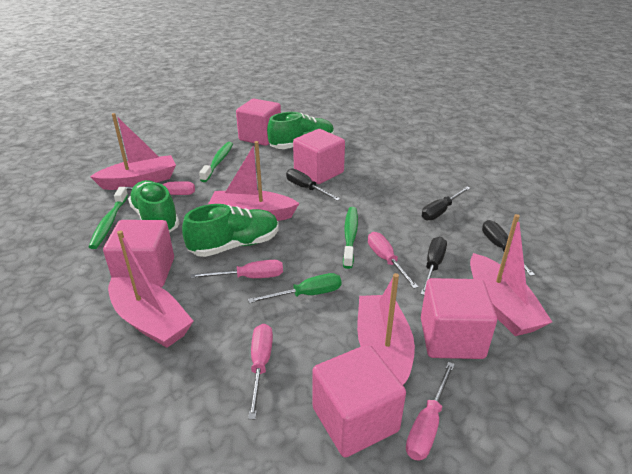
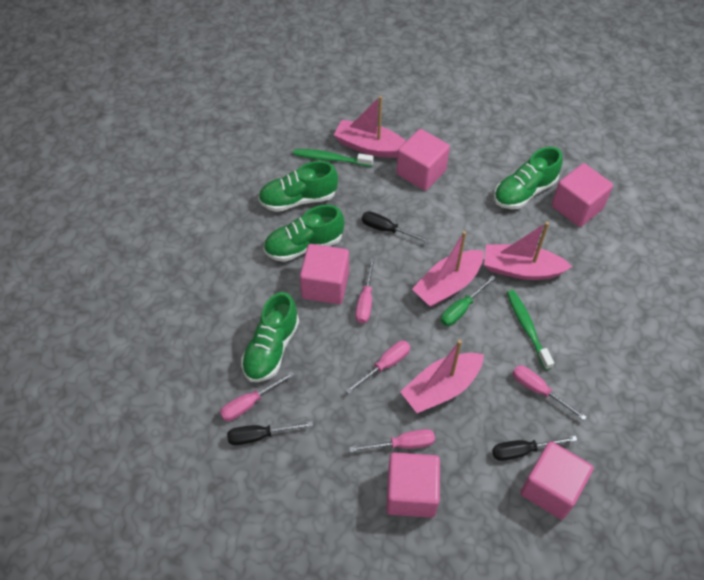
black screwdriver: 4 -> 3
green shoe: 3 -> 4
green toothbrush: 3 -> 2
pink boat: 5 -> 4

